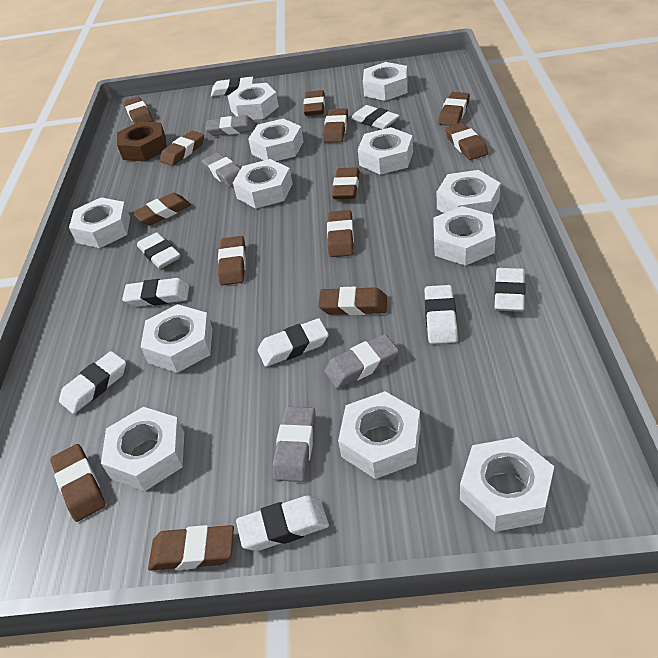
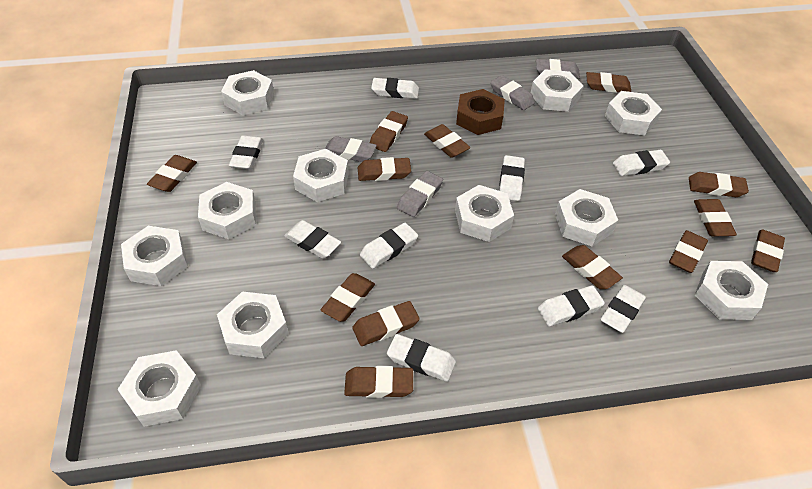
white nut: 12 -> 11

